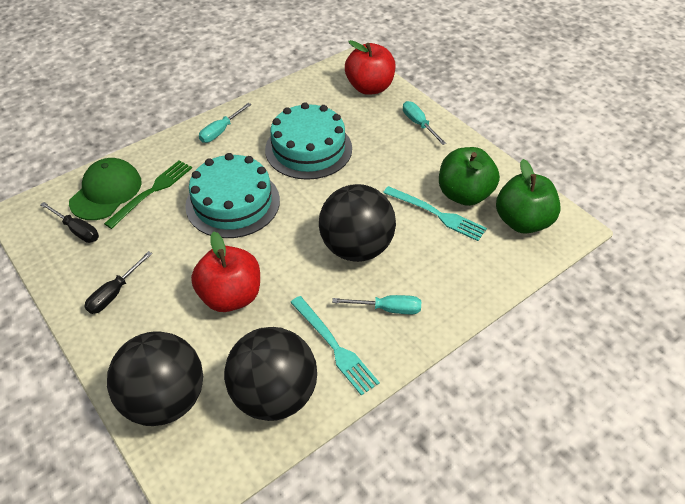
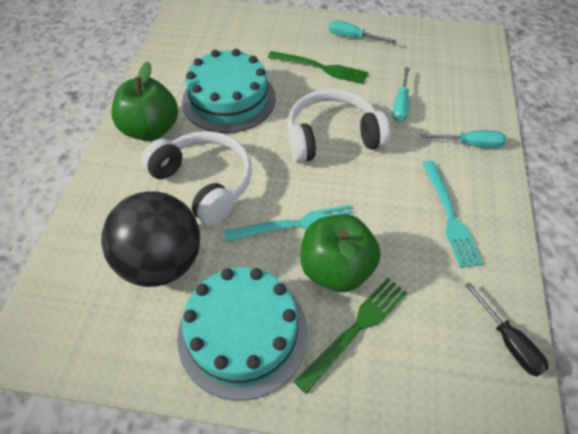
black ball: 3 -> 1
black screwdriver: 2 -> 1
green cap: 1 -> 0
green fork: 1 -> 2
red apple: 2 -> 0
white headphones: 0 -> 2

